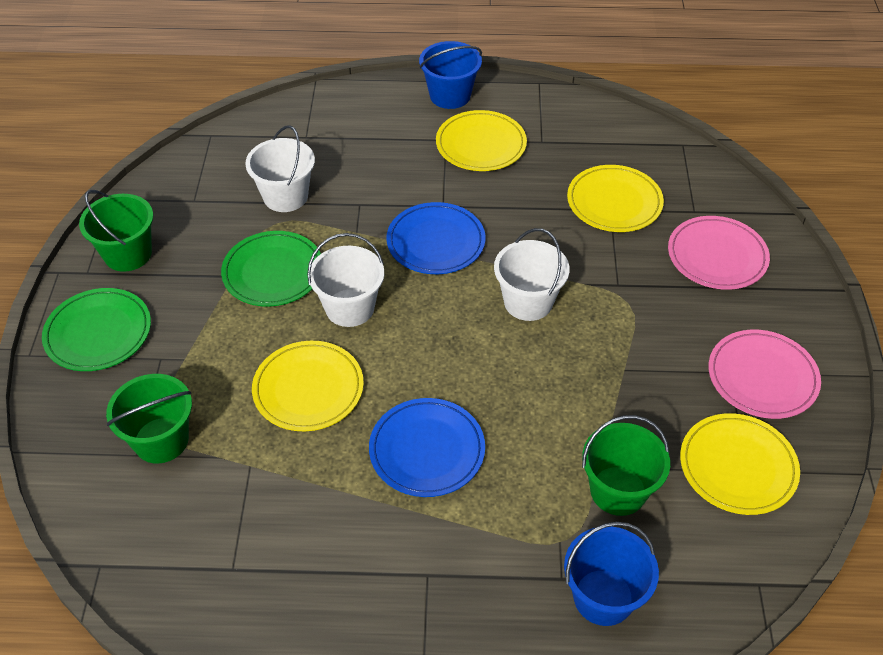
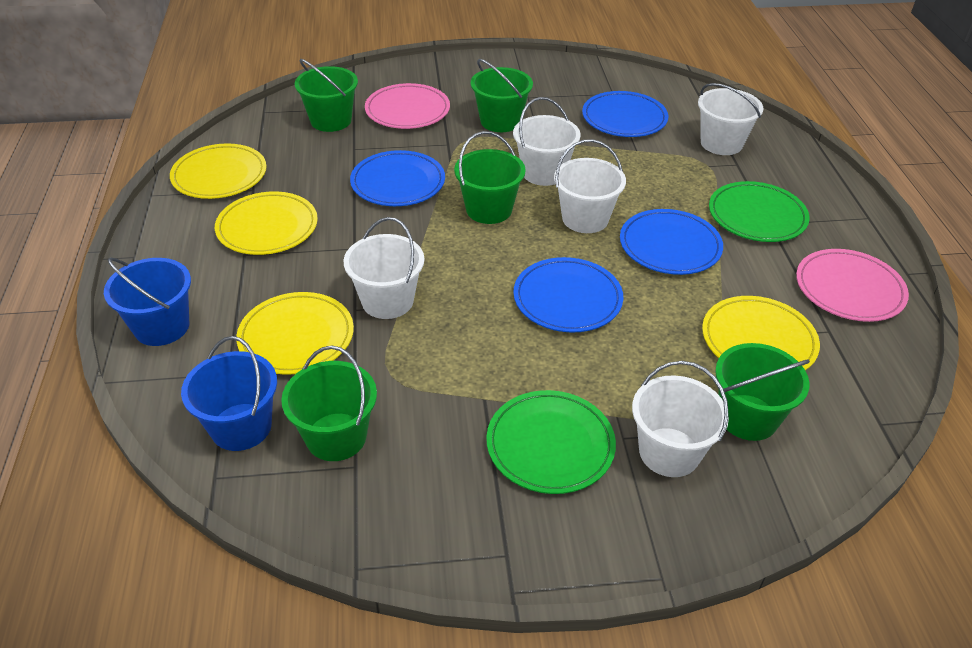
blue plate: 2 -> 4
green bucket: 3 -> 5
white bucket: 3 -> 5

